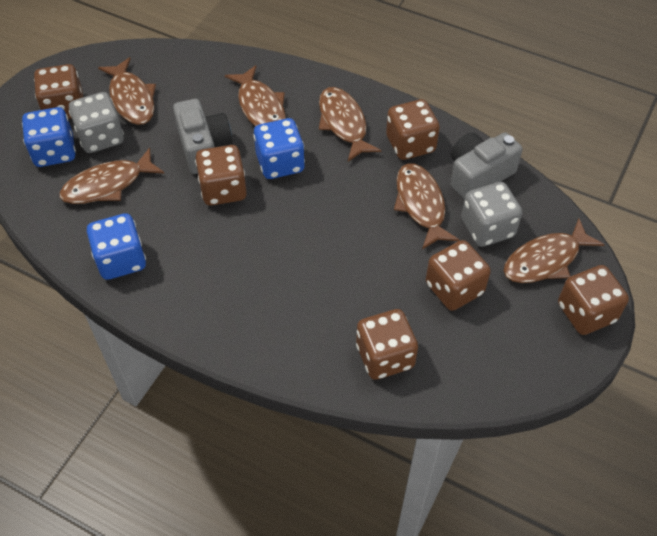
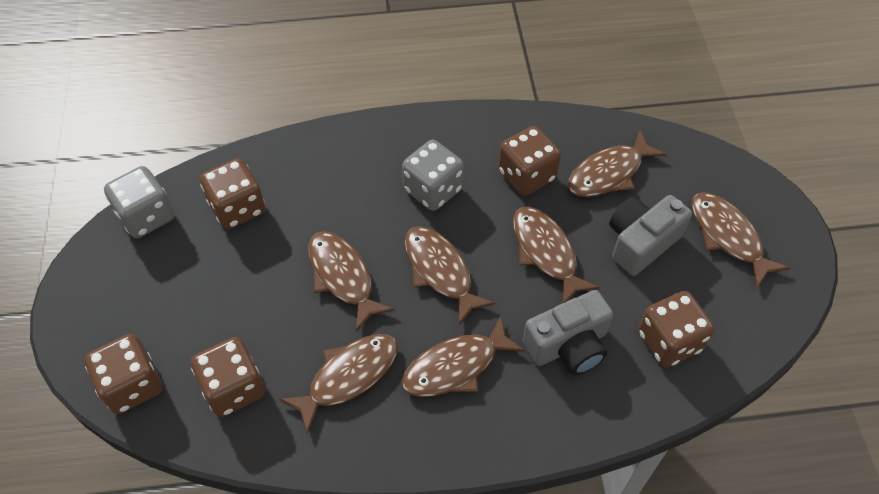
blue dice: 3 -> 0
brown dice: 6 -> 5
brown fish: 6 -> 7

